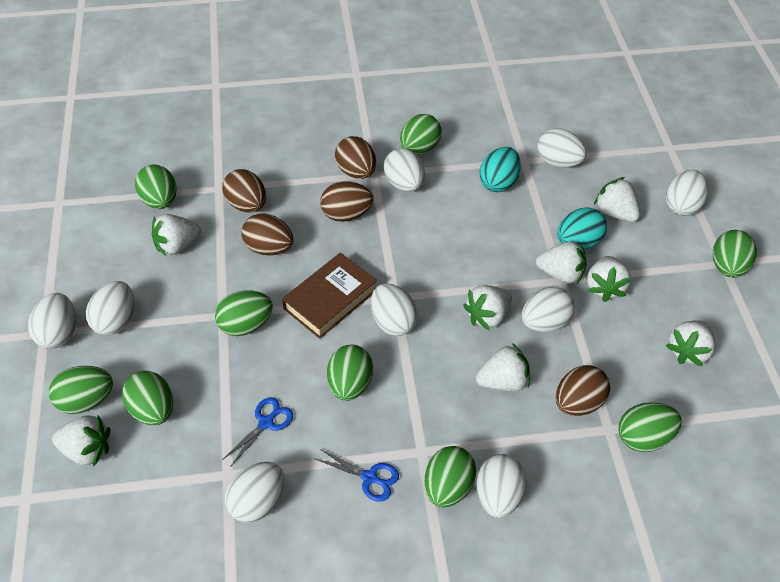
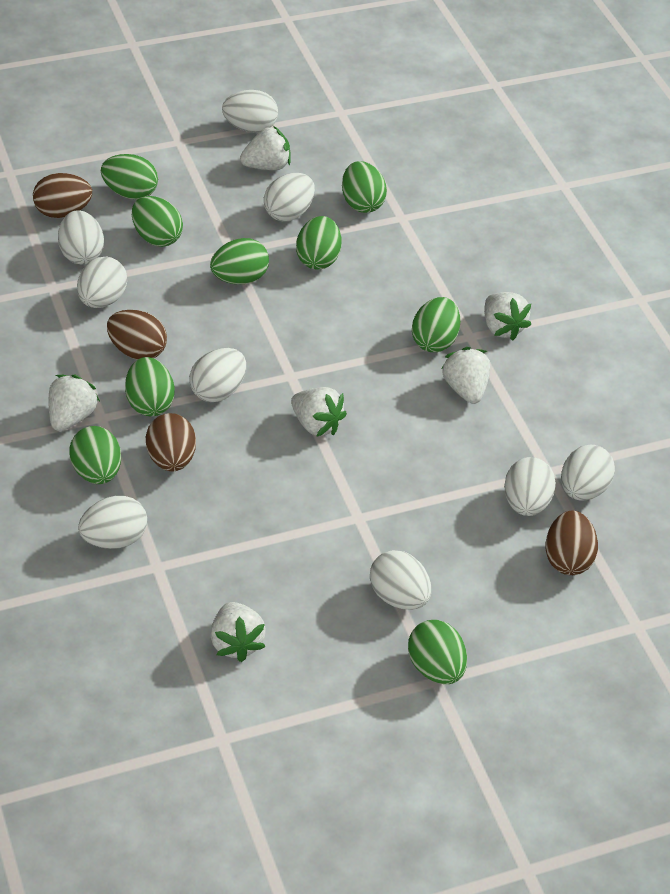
blue scissors: 2 -> 0
brown book: 1 -> 0
brown egg: 5 -> 4
turquoise egg: 2 -> 0
white strawberry: 8 -> 6

